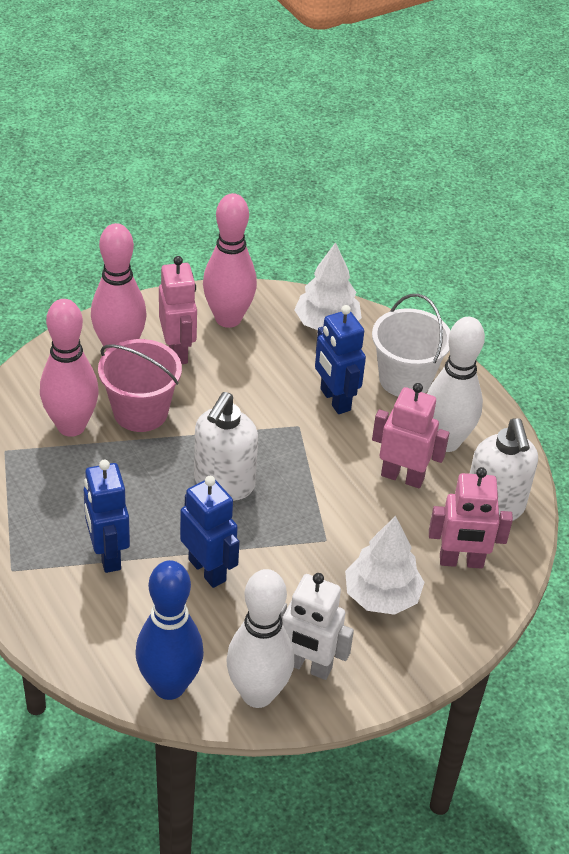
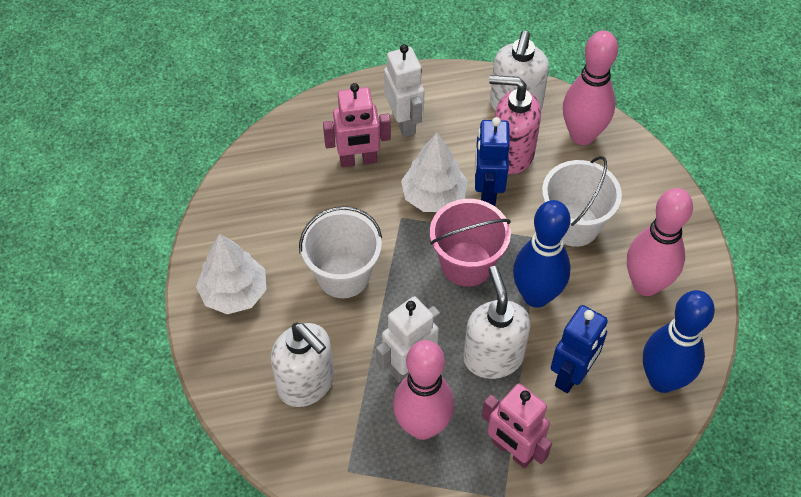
blue bowling pin: 1 -> 2
blue robot: 3 -> 2
pink robot: 3 -> 2
pink soap dispenser: 0 -> 1
white bowling pin: 2 -> 0
white bucket: 1 -> 2
white robot: 1 -> 2
white soap dispenser: 2 -> 3

